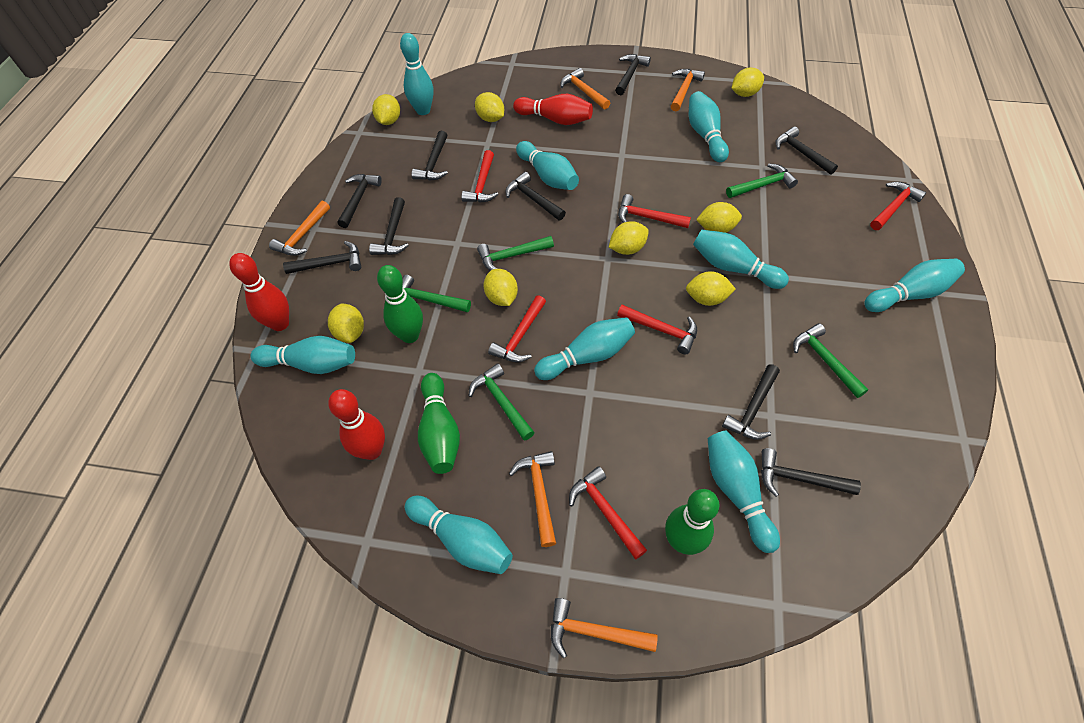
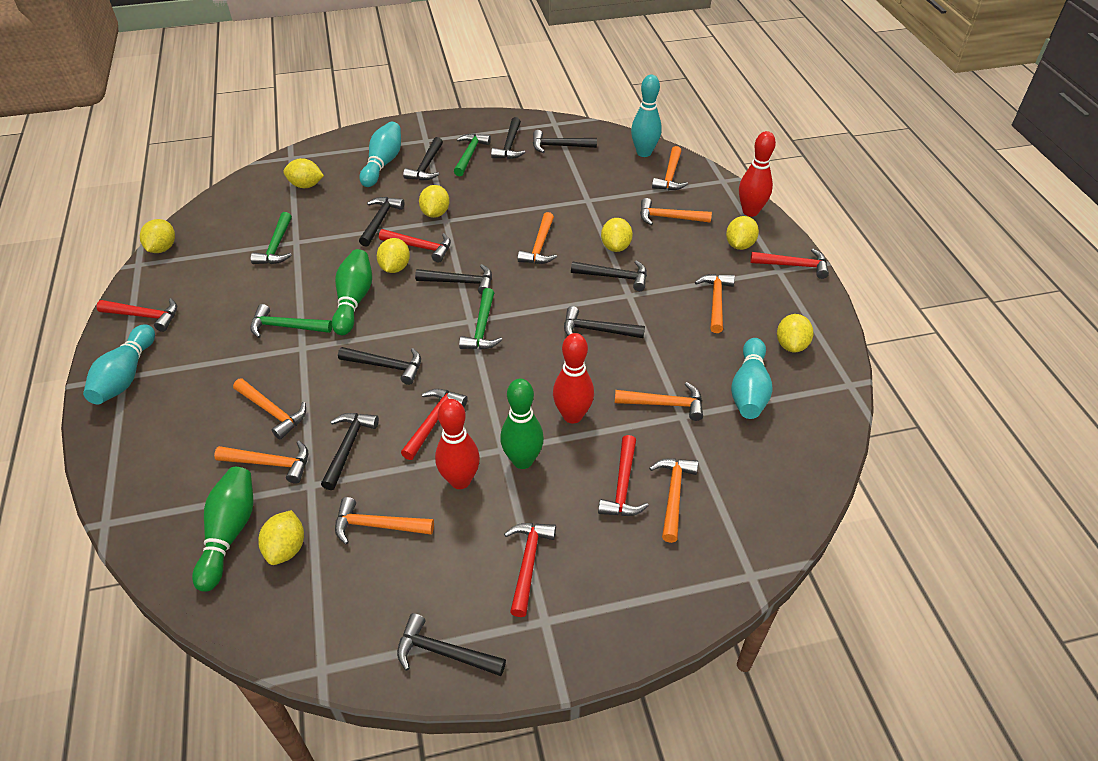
black hammer: 9 -> 10
green hammer: 5 -> 4
orange hammer: 5 -> 9
turquoise bowling pin: 9 -> 4

